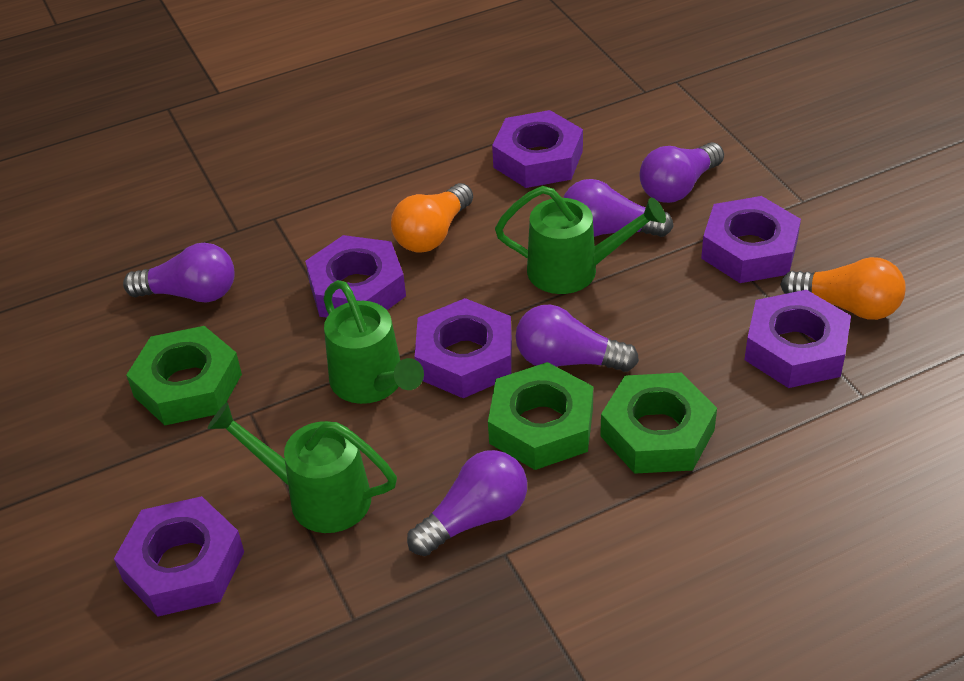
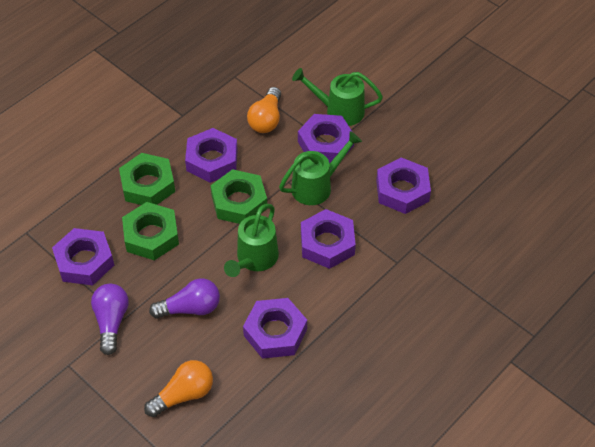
purple light bulb: 5 -> 2

